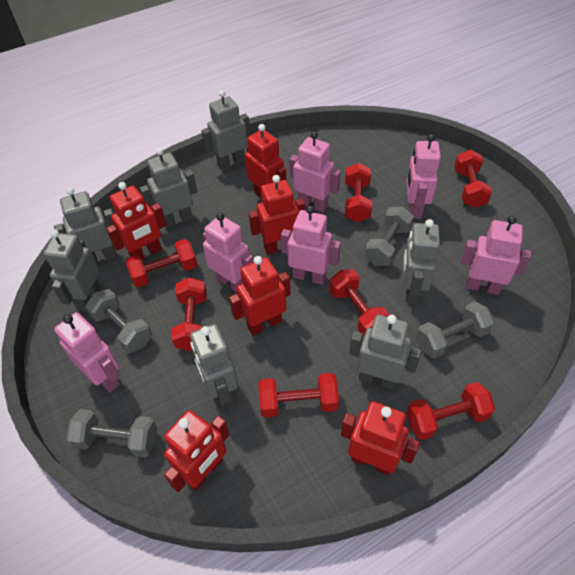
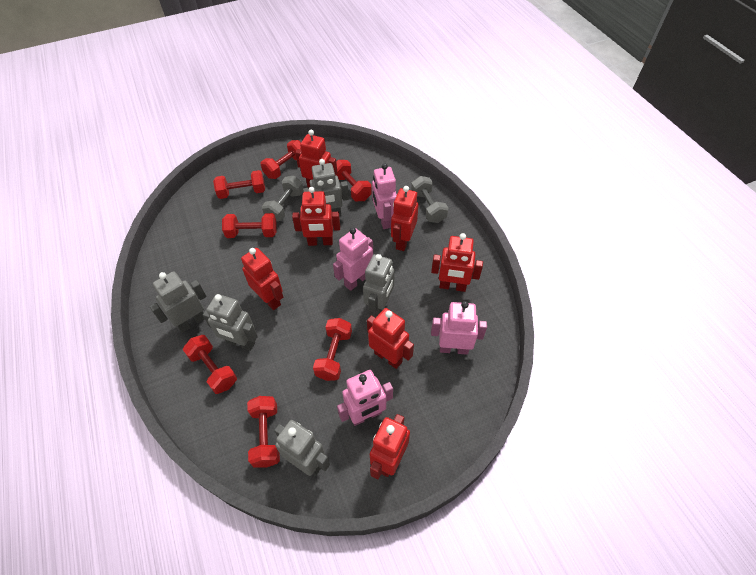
grey dumbbell: 4 -> 2
grey robot: 7 -> 5
pink robot: 6 -> 4
red robot: 6 -> 7

